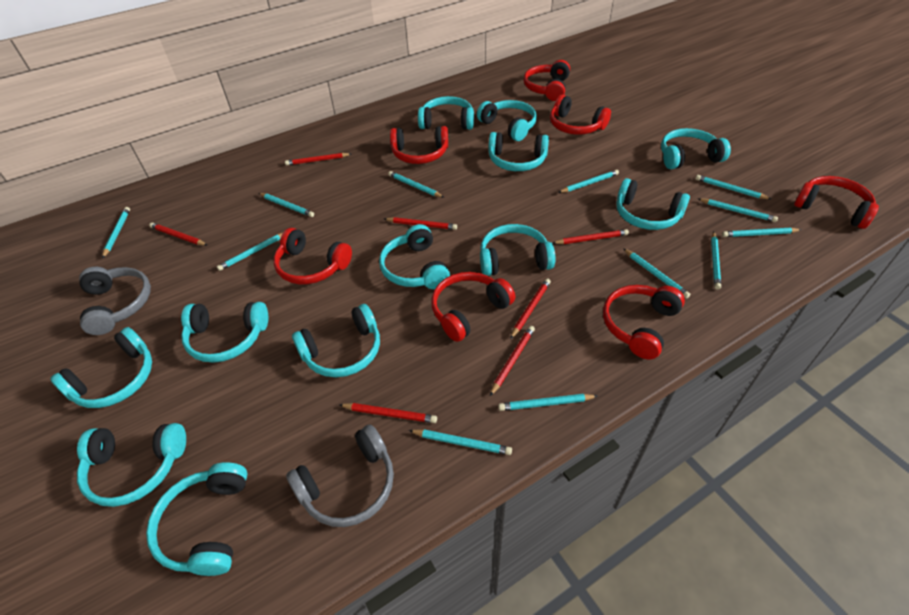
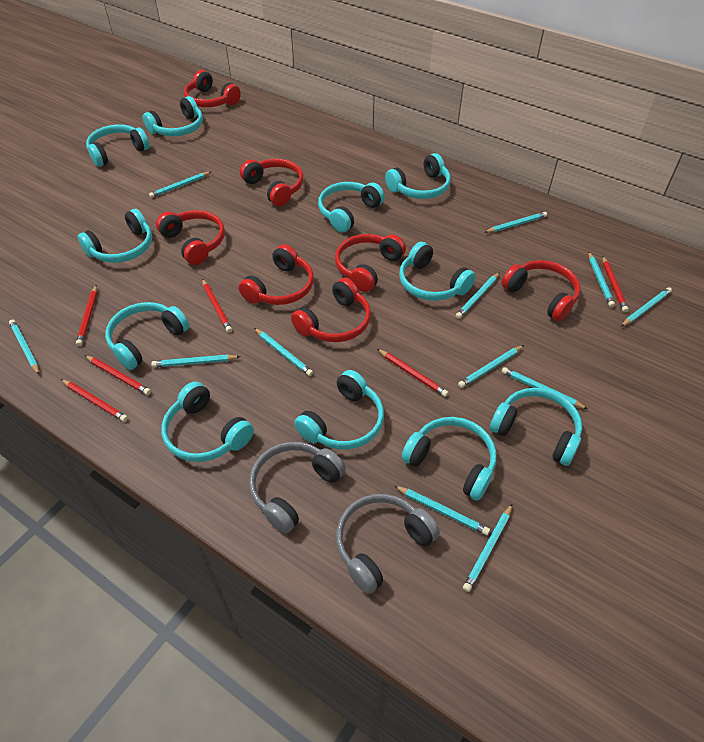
red pencil: 7 -> 6
turquoise headphones: 12 -> 11

